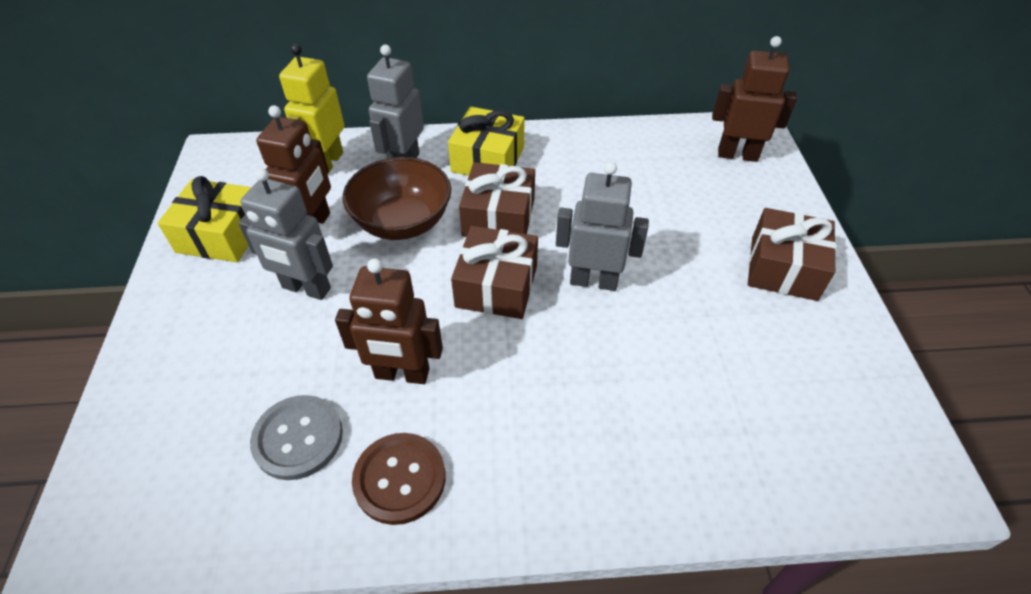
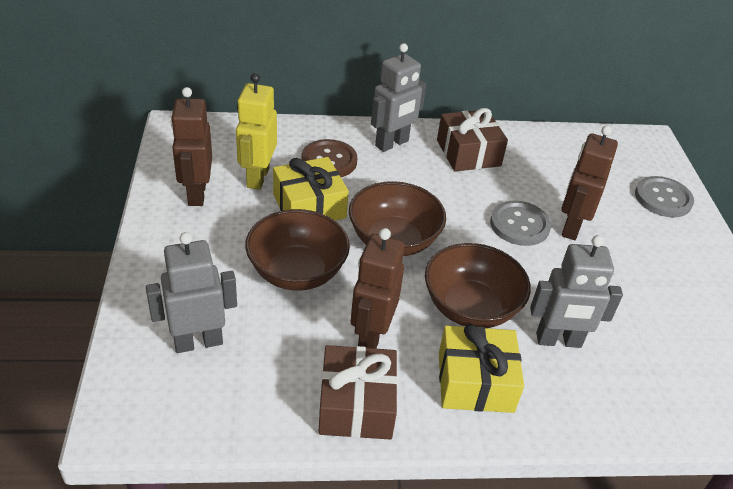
brown bowl: 1 -> 3
brown gift: 3 -> 2
grey button: 1 -> 2

